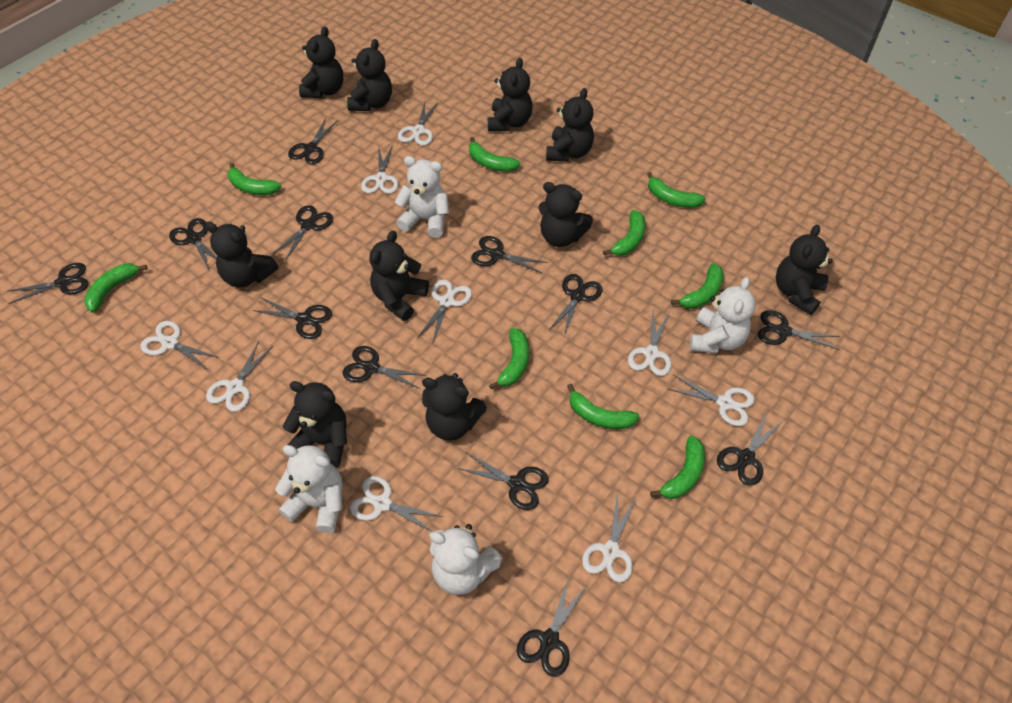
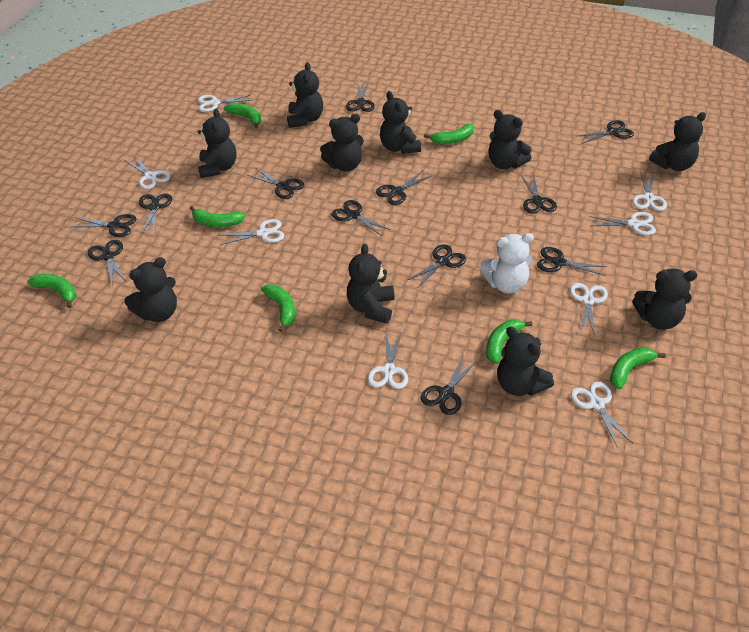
green banana: 9 -> 7
white scissors: 9 -> 8
white teddy bear: 4 -> 1

